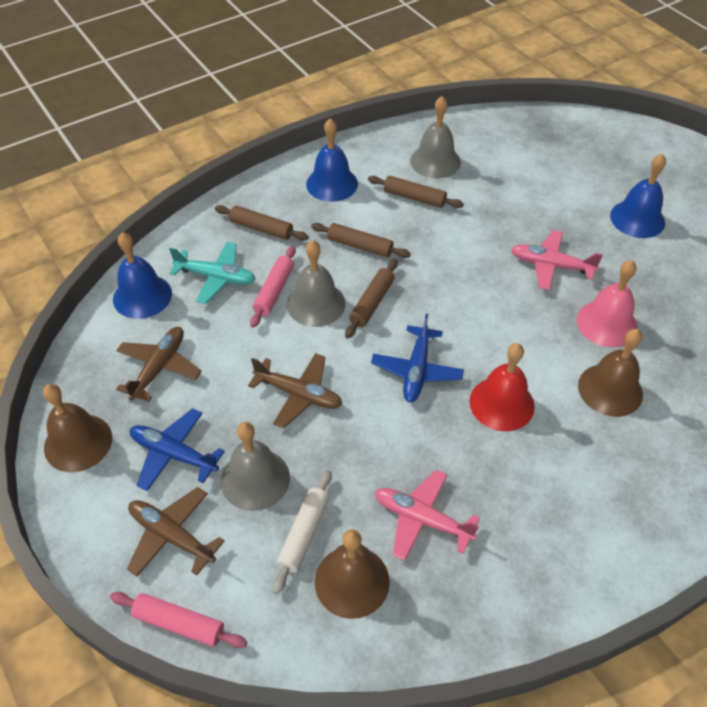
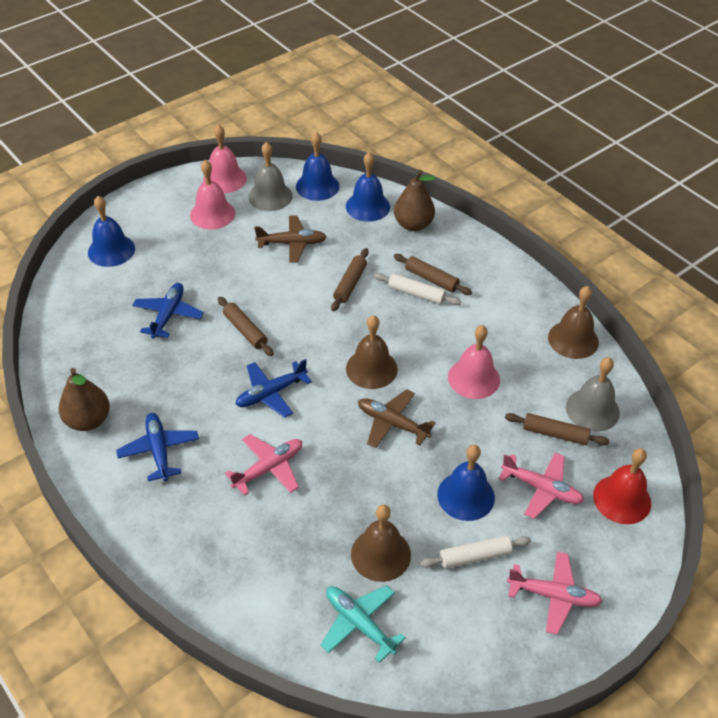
blue bell: 3 -> 4
blue plane: 2 -> 3
brown pear: 0 -> 2
brown plane: 3 -> 2
grey bell: 3 -> 2
pink bell: 1 -> 3
pink plane: 2 -> 3
pink rolling pin: 2 -> 0
white rolling pin: 1 -> 2

